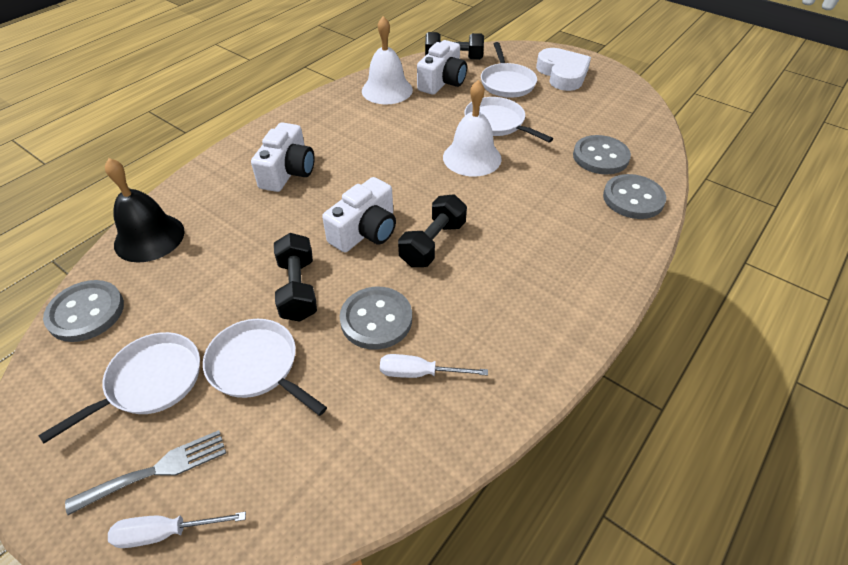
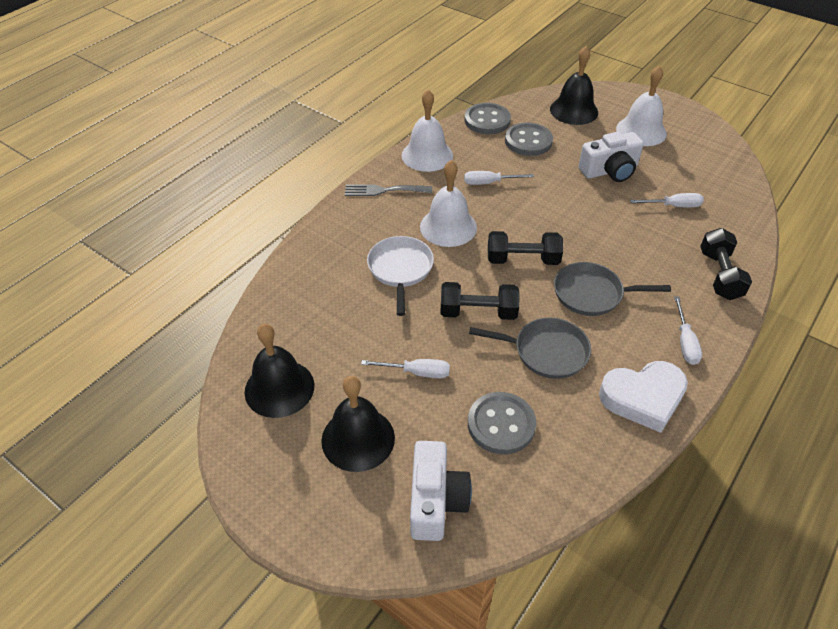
black bell: 1 -> 3
grey button: 4 -> 3
grey pan: 0 -> 2
white bell: 2 -> 3
white camera: 3 -> 2
white pan: 4 -> 1
white screwdriver: 2 -> 4

